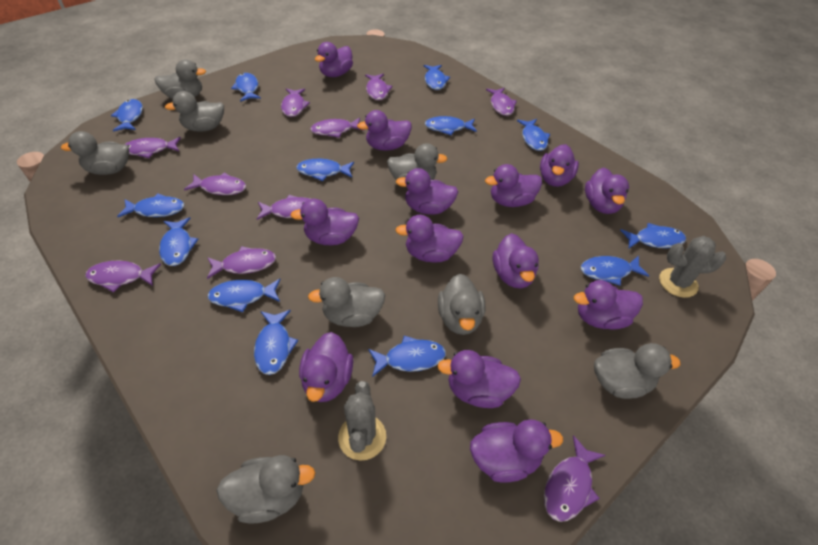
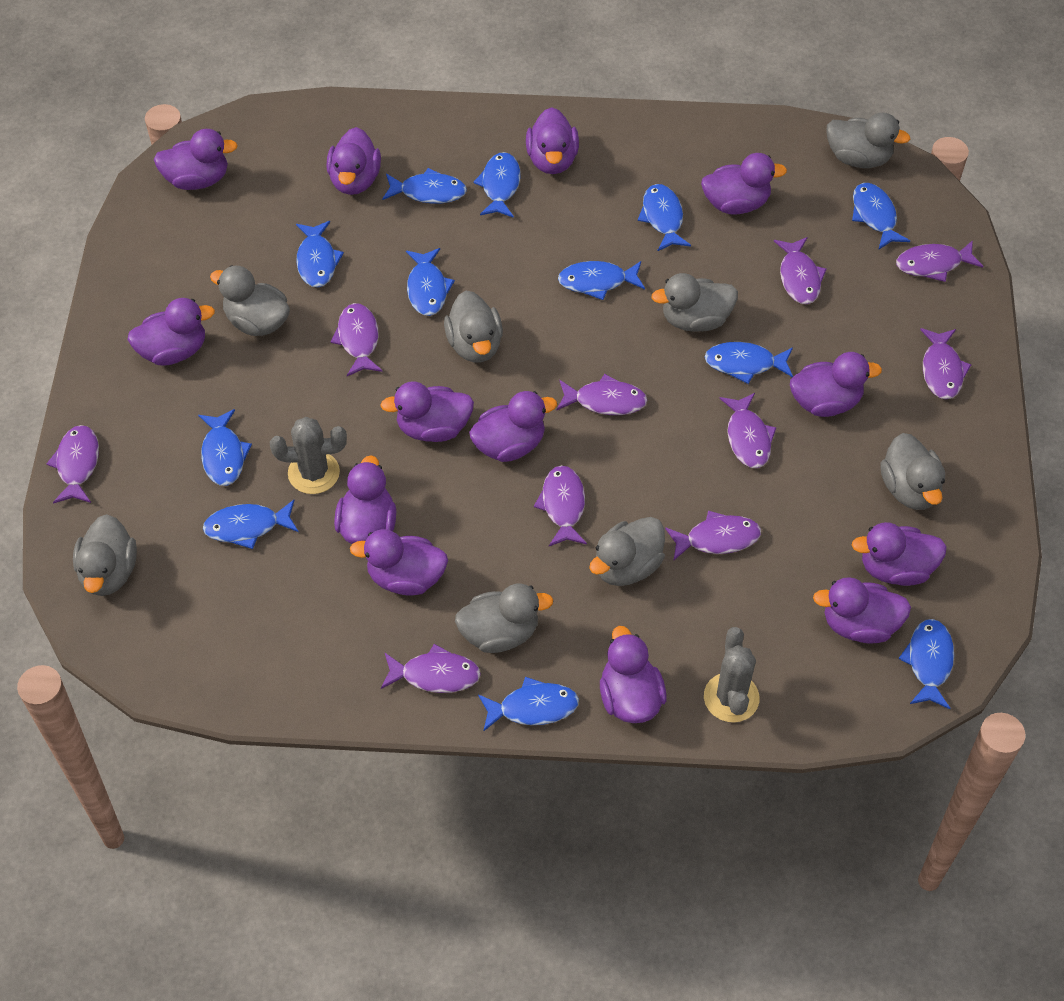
blue fish: 13 -> 12

